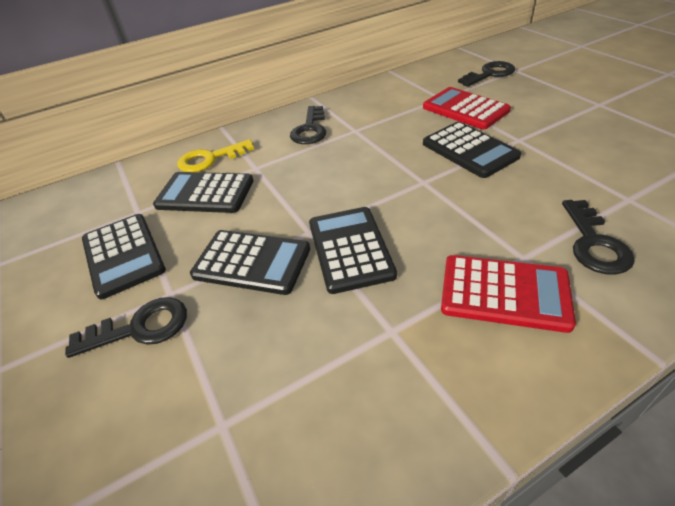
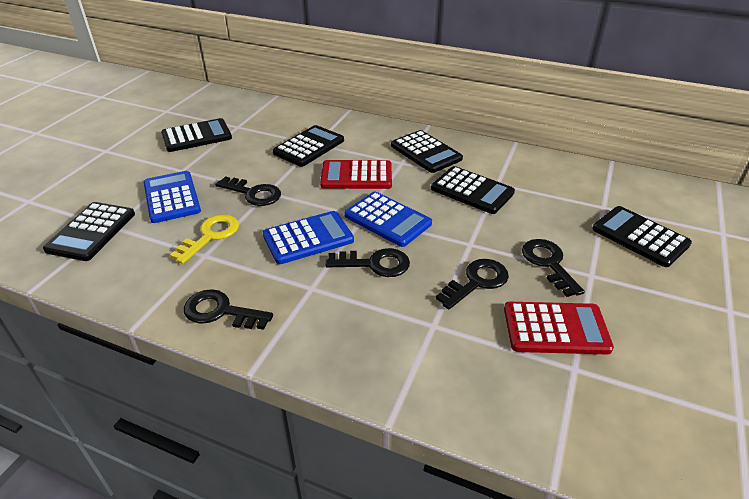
black calculator: 5 -> 6
black key: 4 -> 5
blue calculator: 0 -> 3

